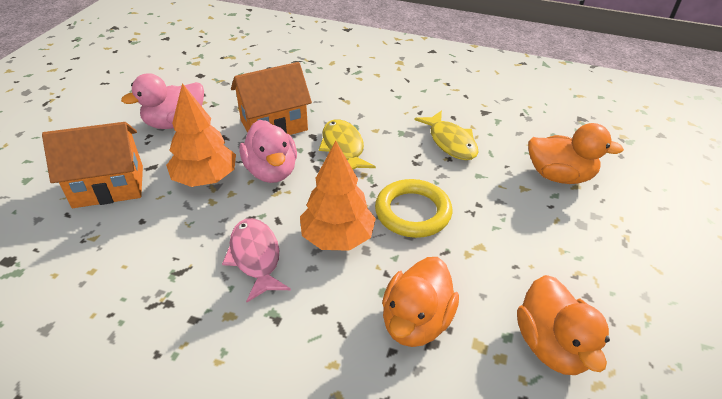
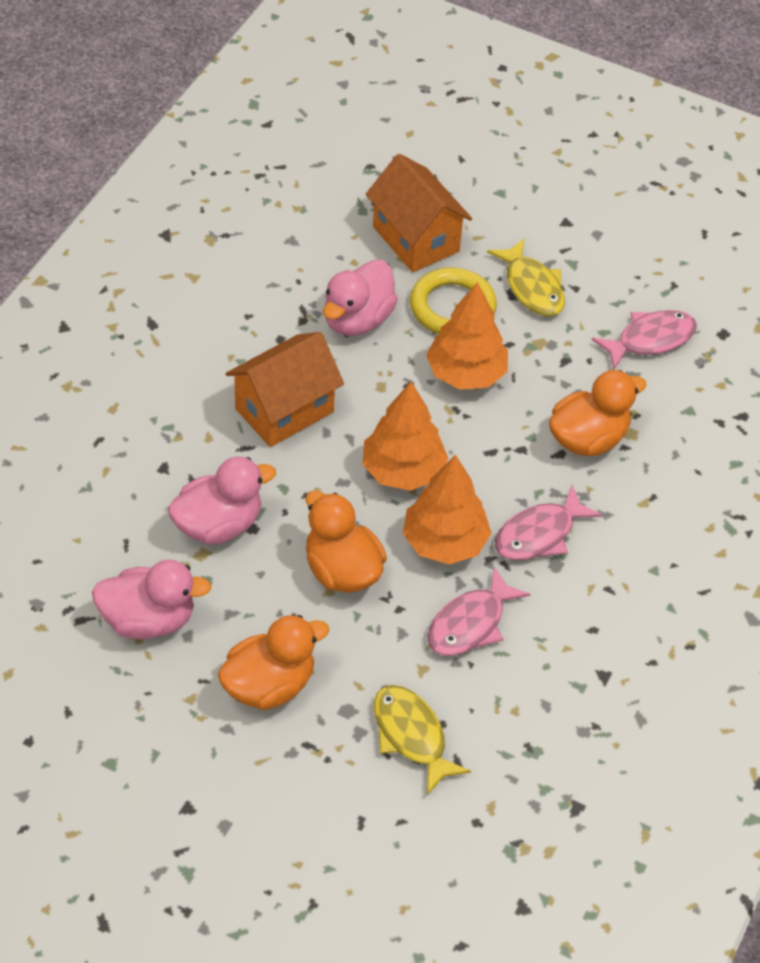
orange tree: 2 -> 3
pink duck: 2 -> 3
pink fish: 1 -> 3

